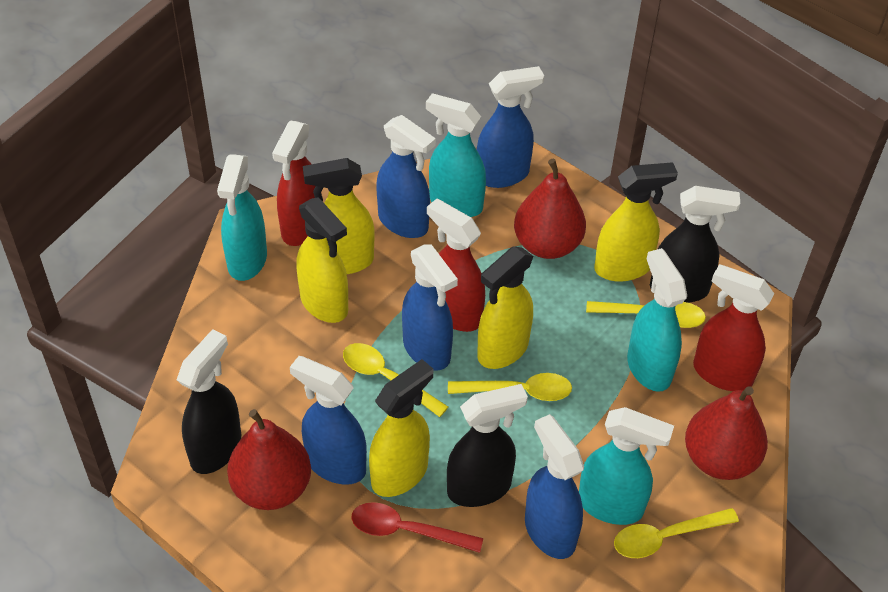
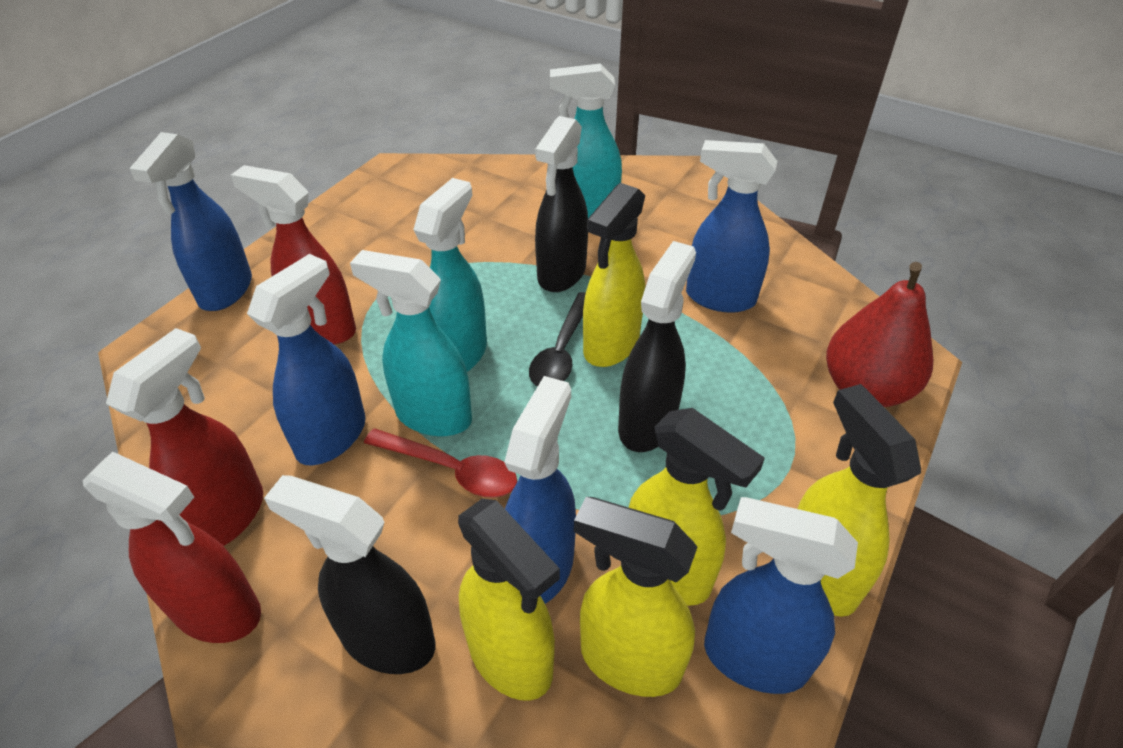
black spoon: 0 -> 1
red pear: 3 -> 1
turquoise spray bottle: 4 -> 3
yellow spoon: 4 -> 0

